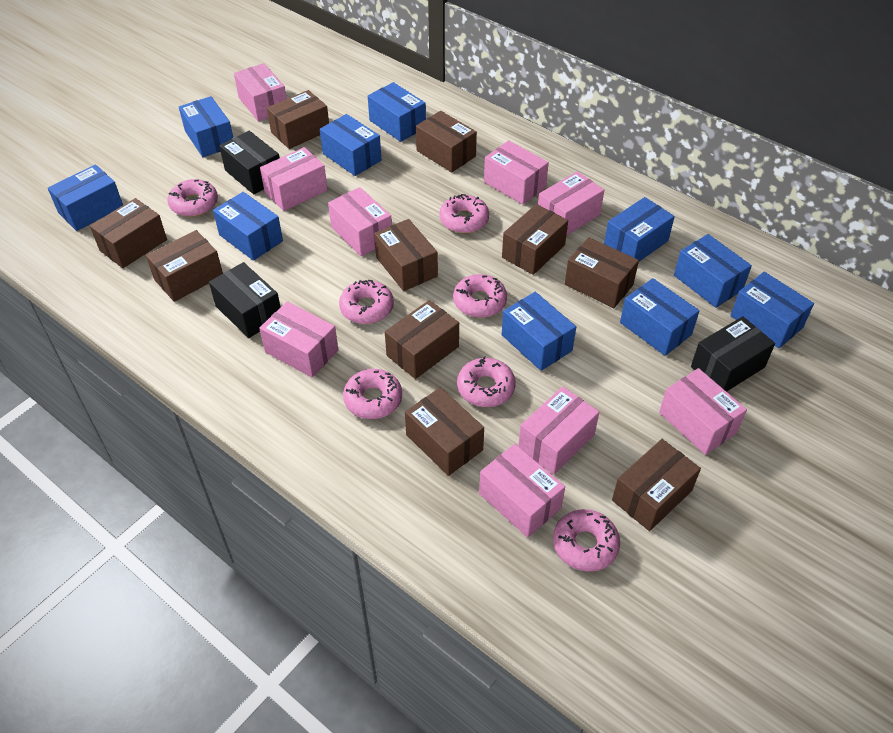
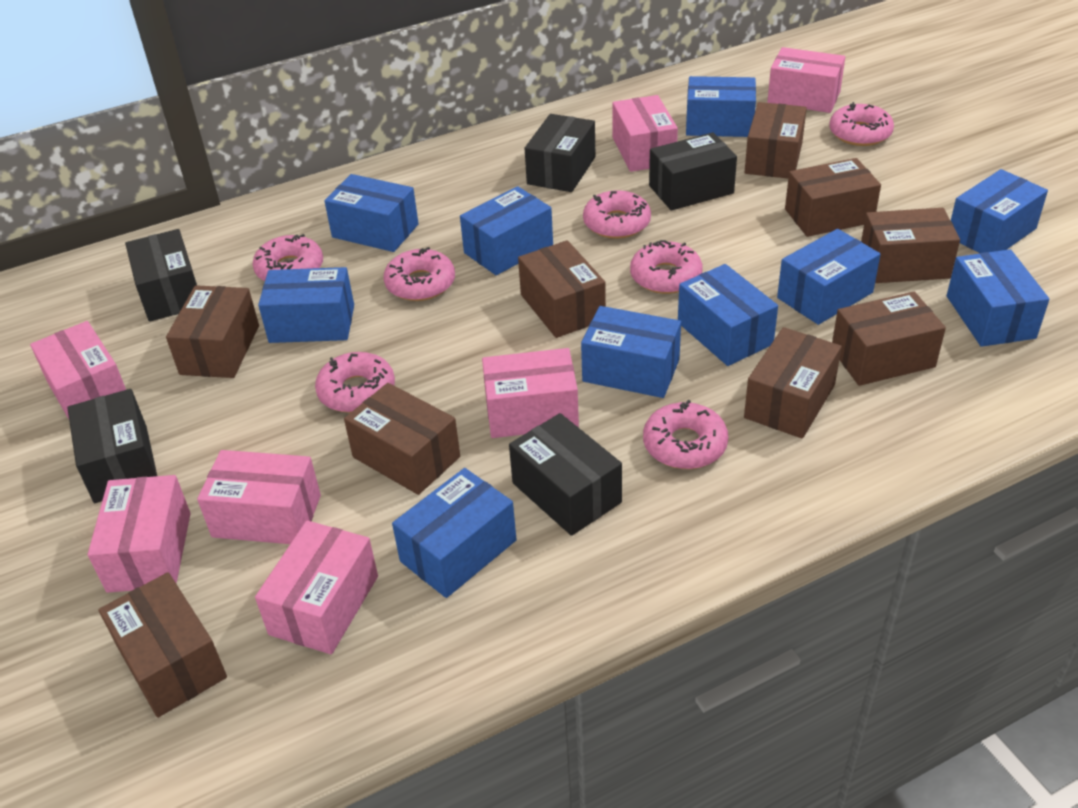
black box: 3 -> 5
brown box: 10 -> 9
pink box: 9 -> 7

